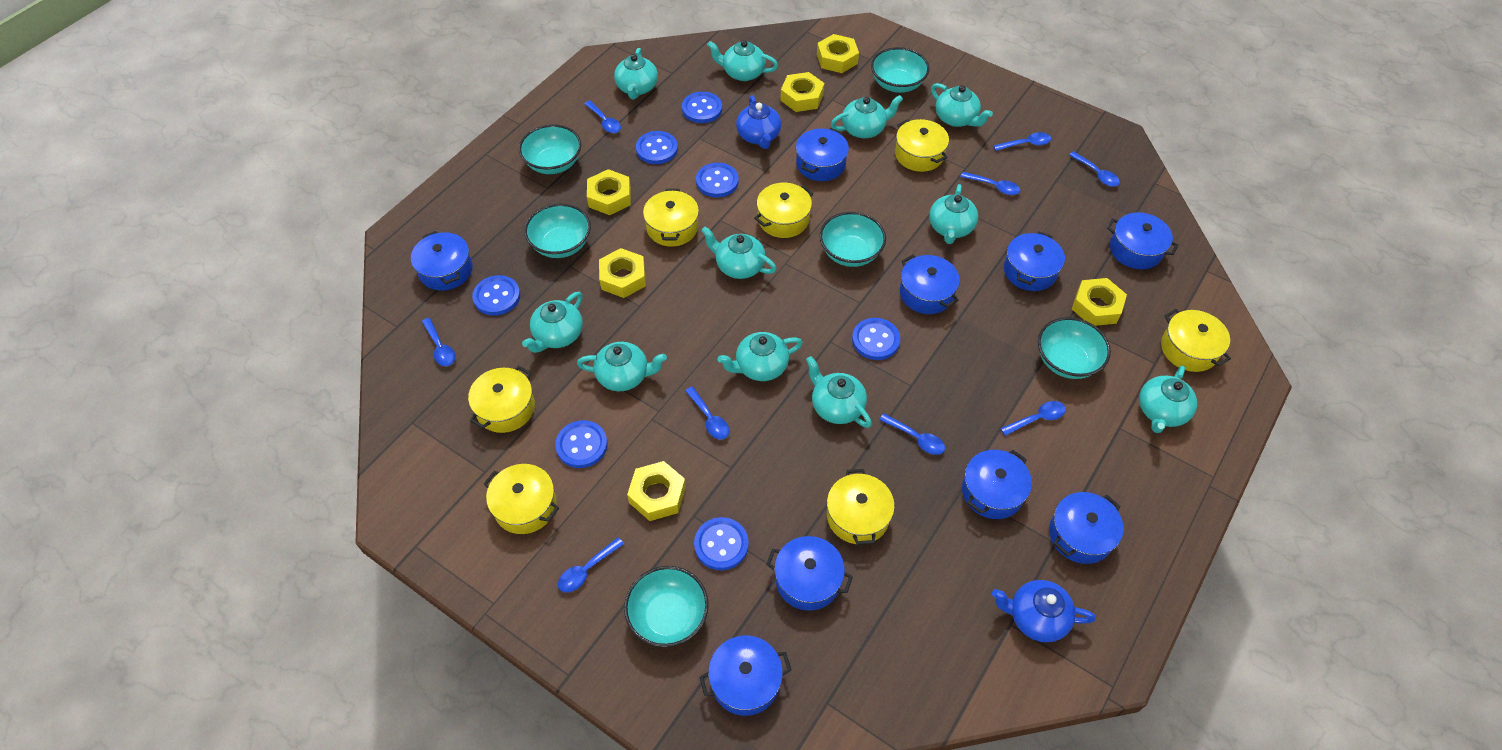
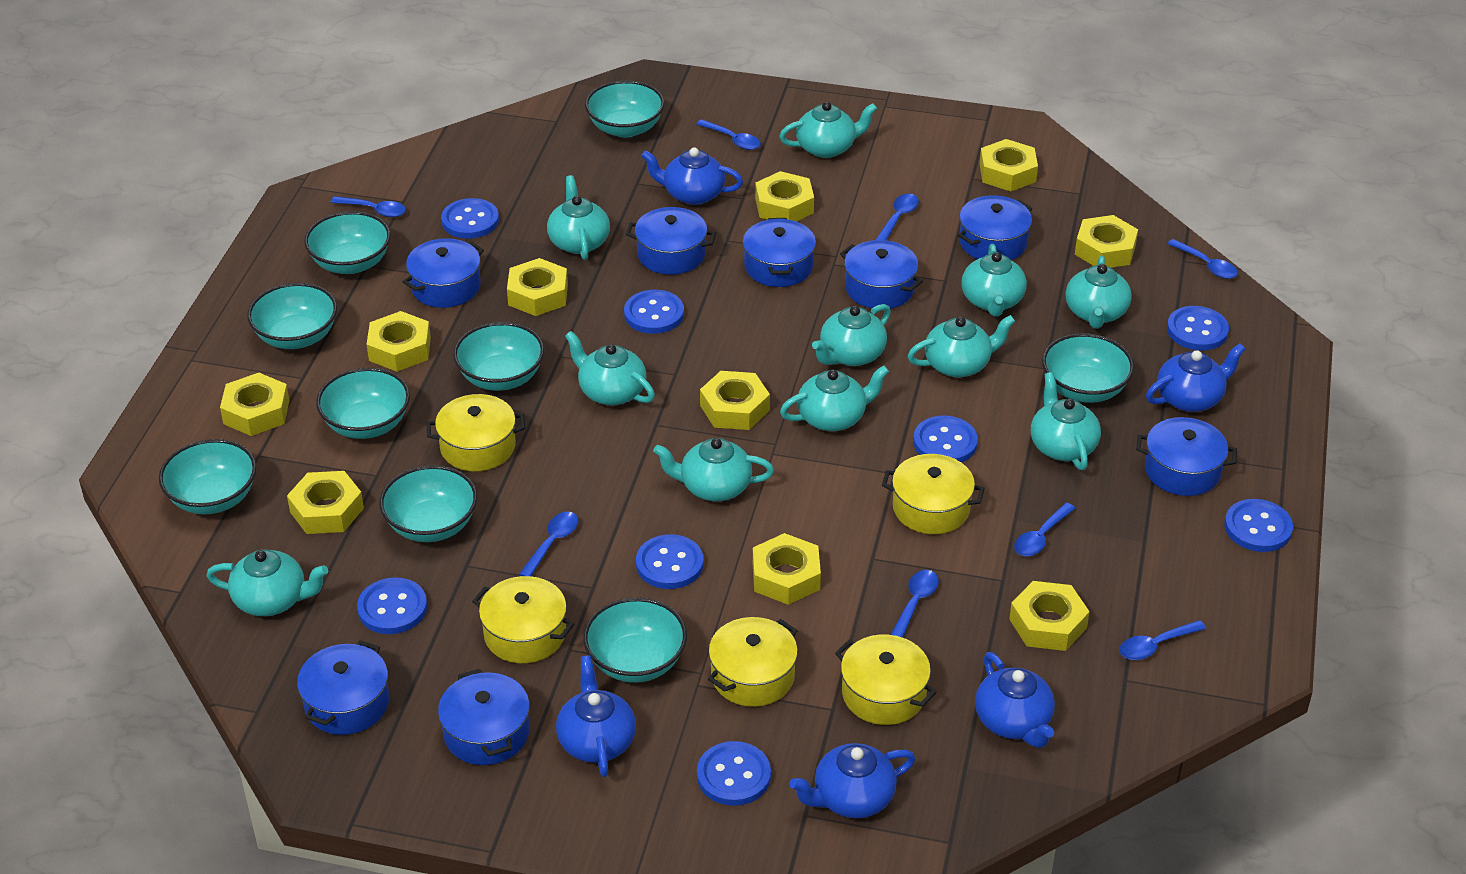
blue button: 7 -> 8
blue pot: 9 -> 8
blue spoon: 9 -> 8
blue teapot: 2 -> 5
turquoise bowl: 6 -> 9
yellow nut: 6 -> 10
yellow pot: 7 -> 5

